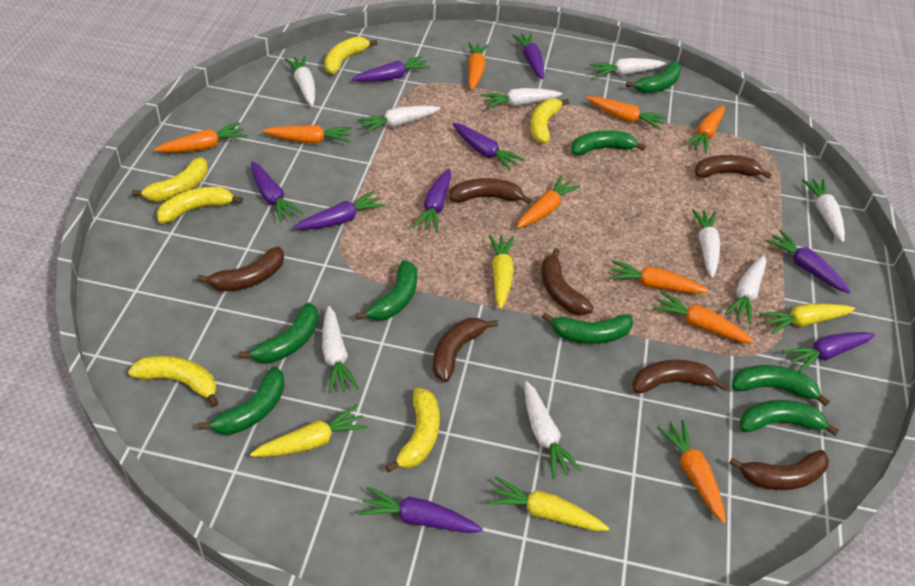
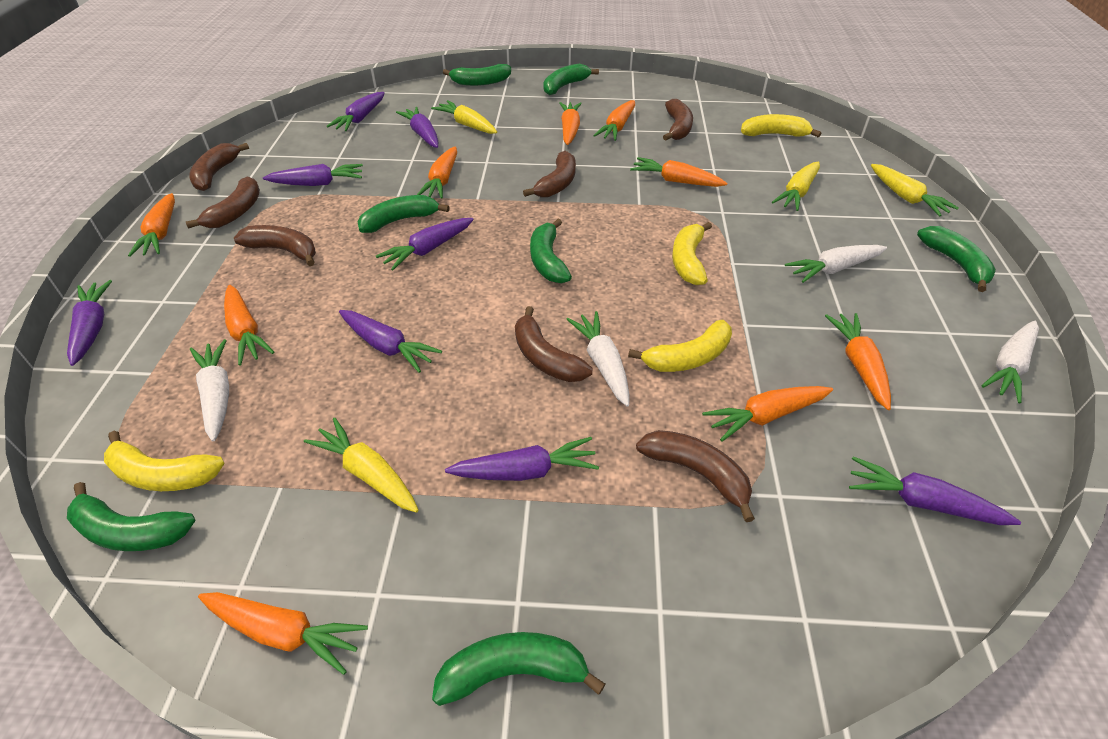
green banana: 8 -> 7
purple carrot: 9 -> 8
white carrot: 9 -> 4
yellow banana: 6 -> 4

